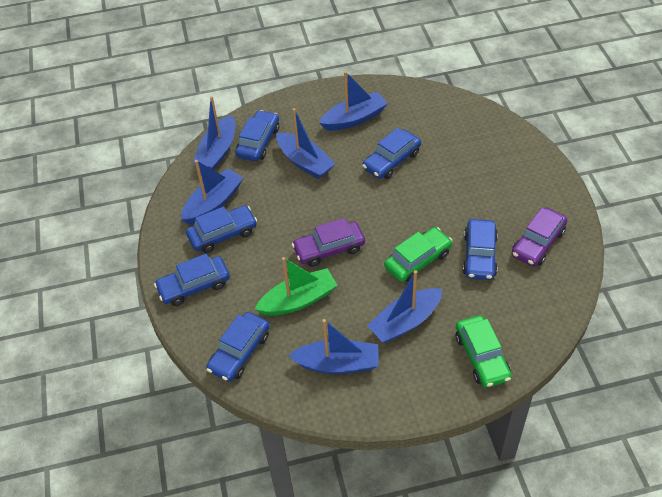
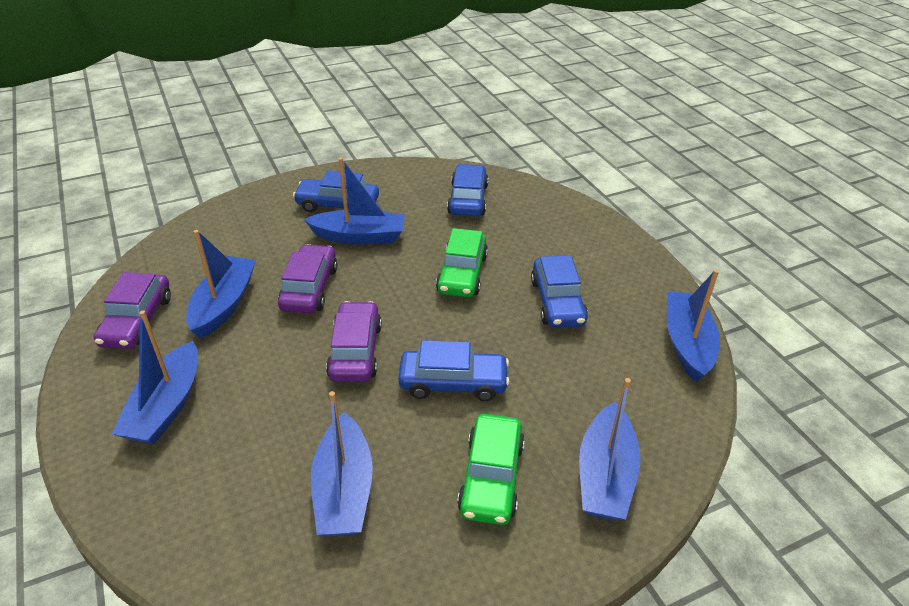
blue car: 6 -> 4
green boat: 1 -> 0
purple car: 2 -> 3

